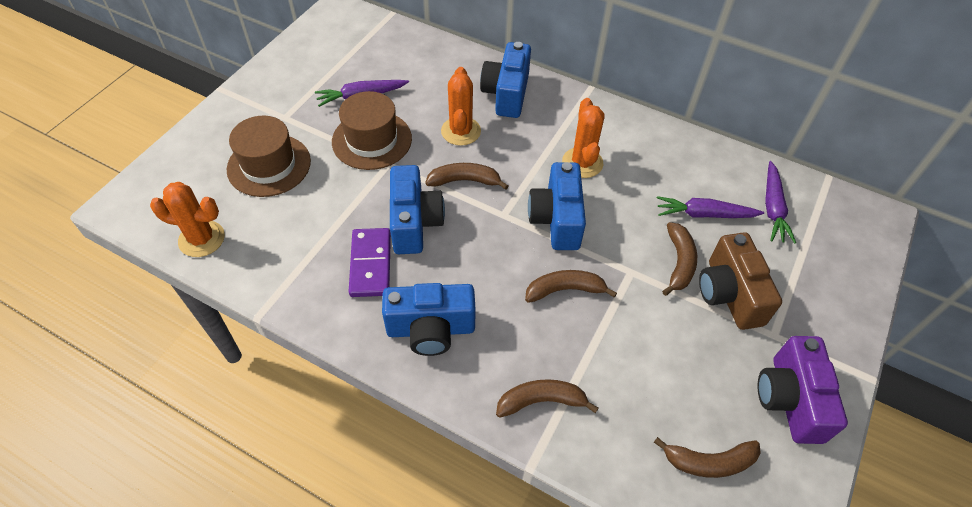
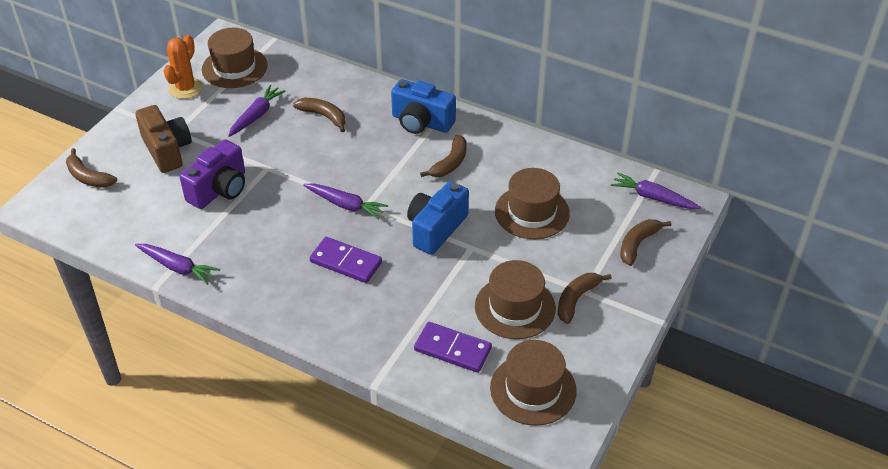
blue camera: 4 -> 2
brown hat: 2 -> 4
orange cactus: 3 -> 1
purple carrot: 3 -> 4
purple domino: 1 -> 2

